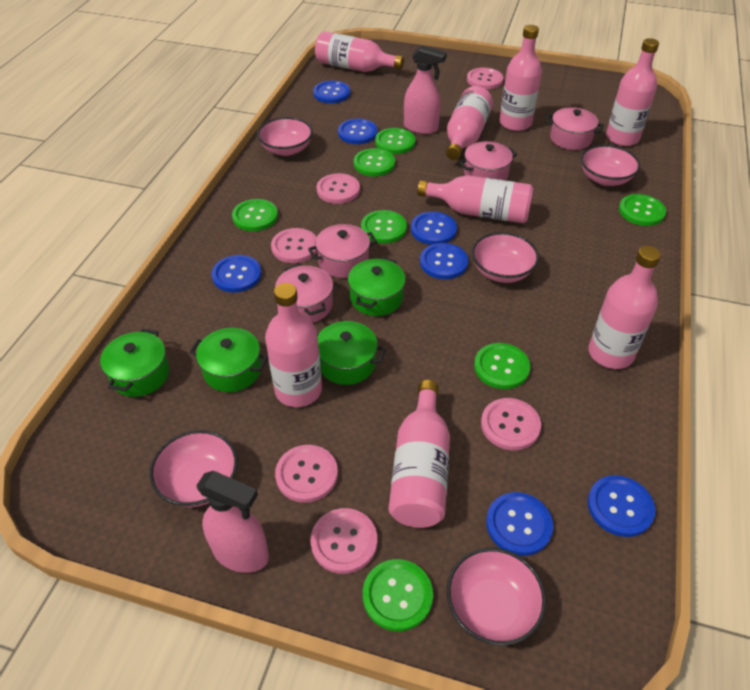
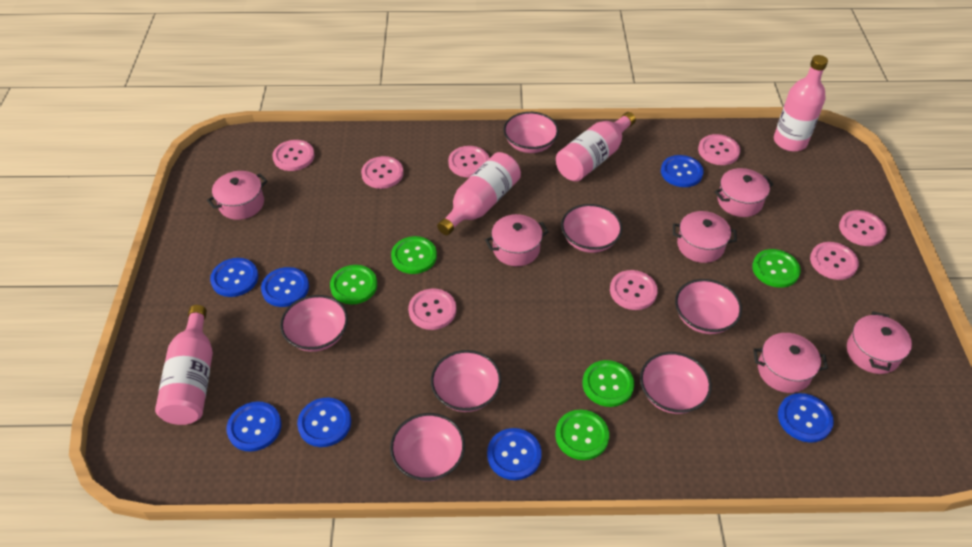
green button: 7 -> 5
green pot: 4 -> 0
pink bottle: 8 -> 4
pink bowl: 5 -> 7
pink button: 6 -> 8
pink pot: 4 -> 6
pink spray bottle: 2 -> 0

